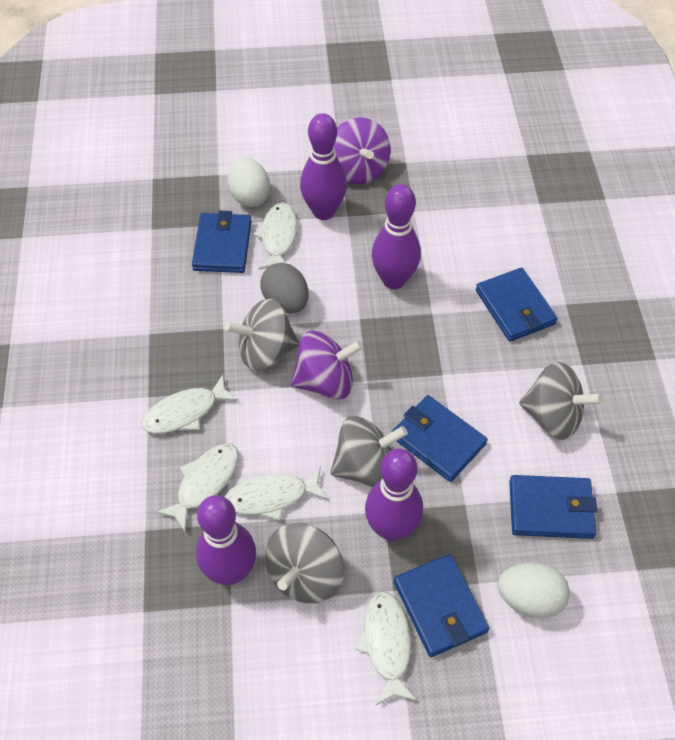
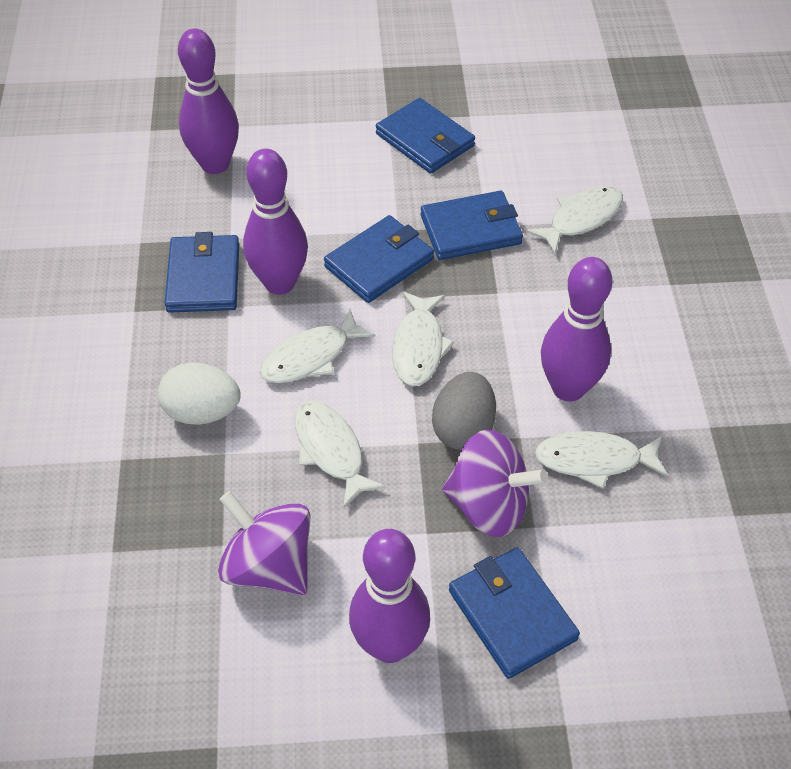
grey spinning top: 4 -> 0
white egg: 2 -> 1

